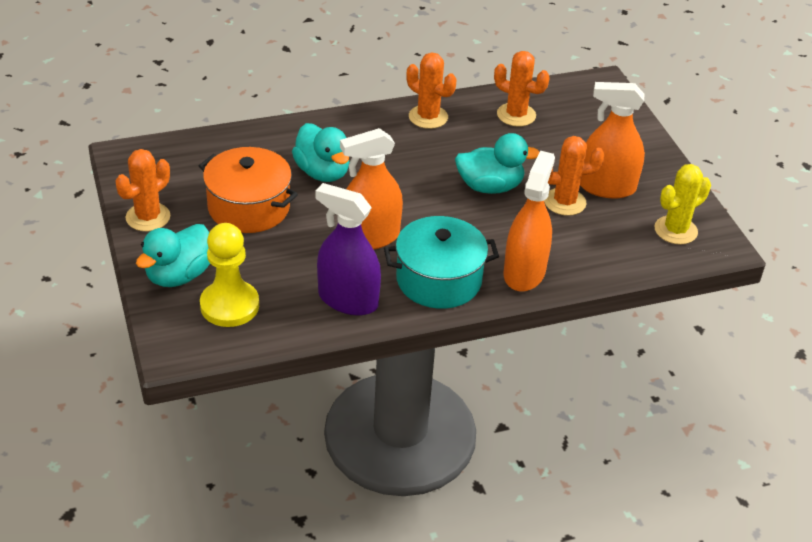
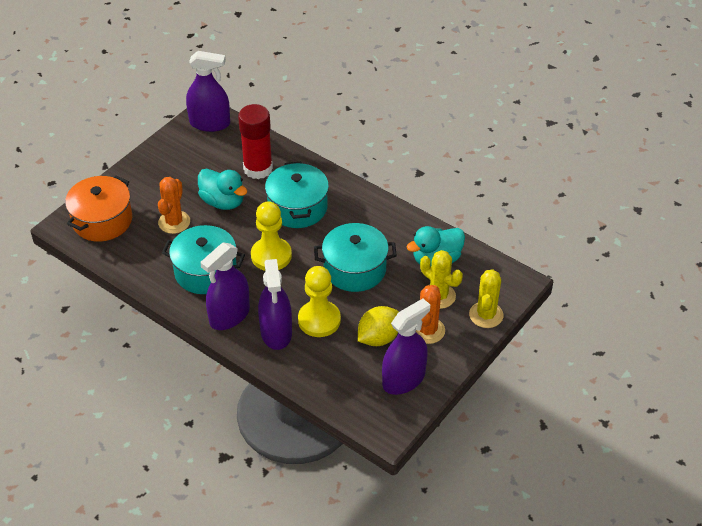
orange cactus: 4 -> 2
orange spray bottle: 3 -> 0
purple spray bottle: 1 -> 4
red glue stick: 0 -> 1
turquoise duck: 3 -> 2
turquoise pot: 1 -> 3
yellow cactus: 1 -> 2
yellow lemon: 0 -> 1
yellow pawn: 1 -> 2

